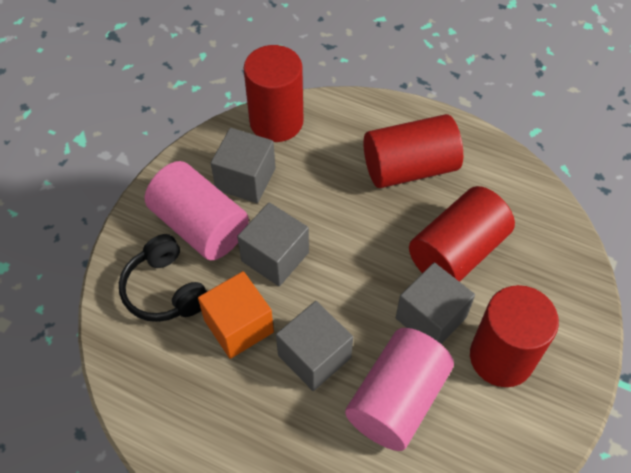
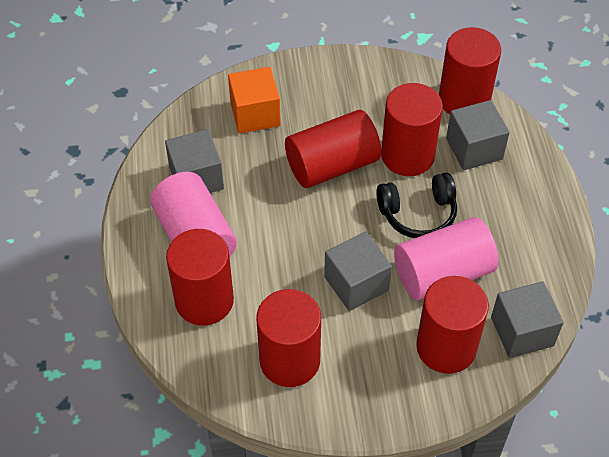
red cylinder: 4 -> 6

